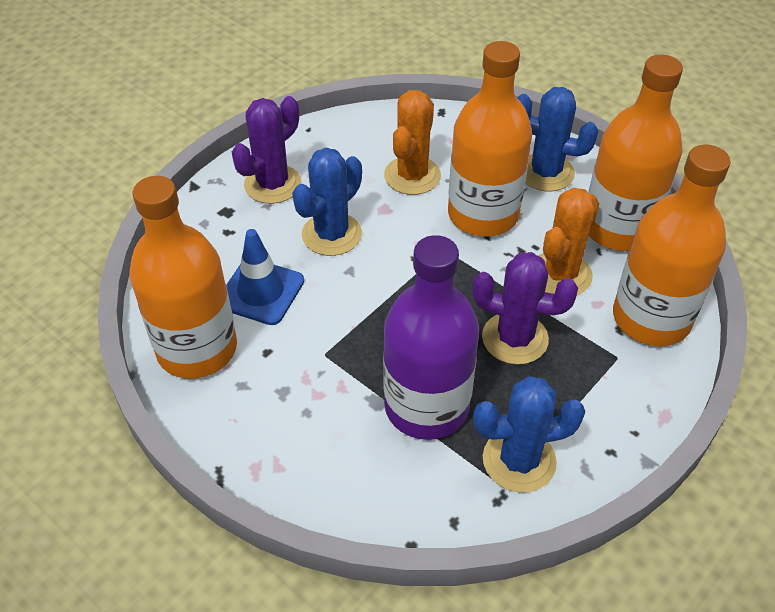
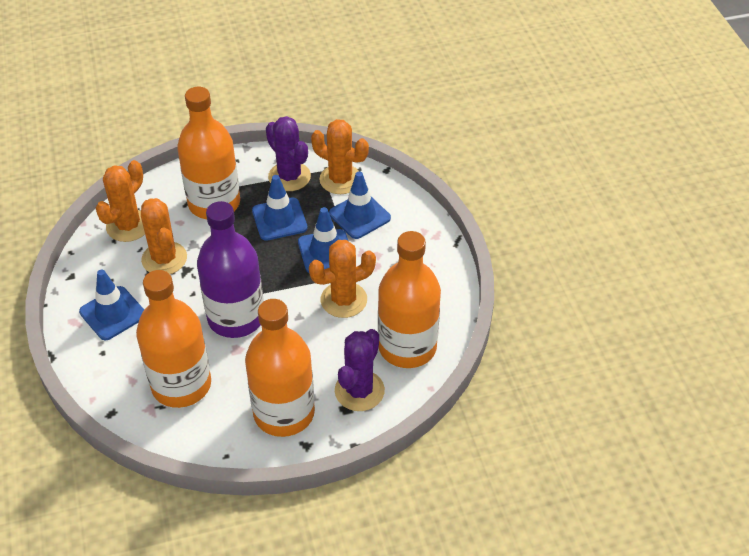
blue cactus: 3 -> 0
blue traffic cone: 1 -> 4
orange cactus: 2 -> 4

